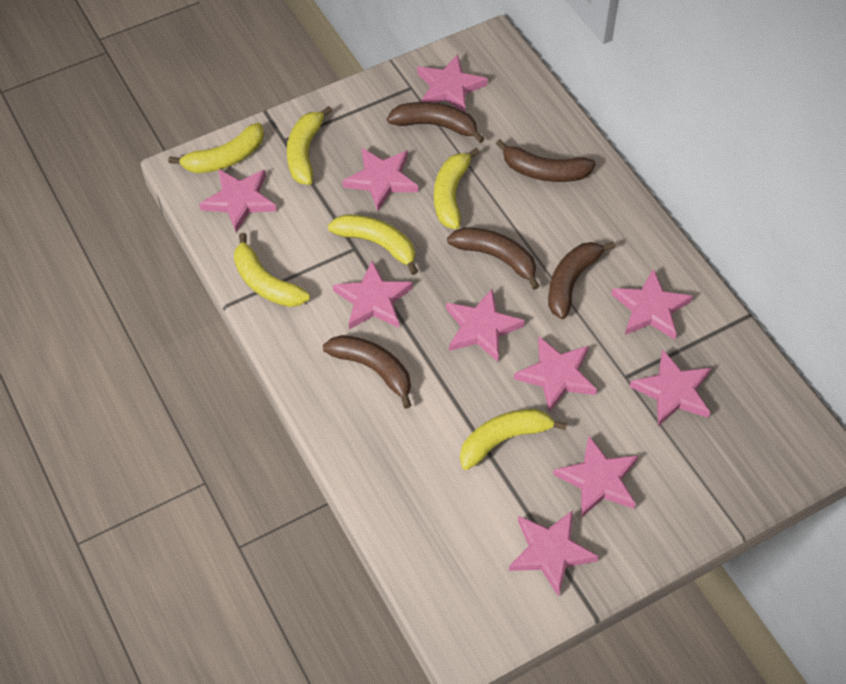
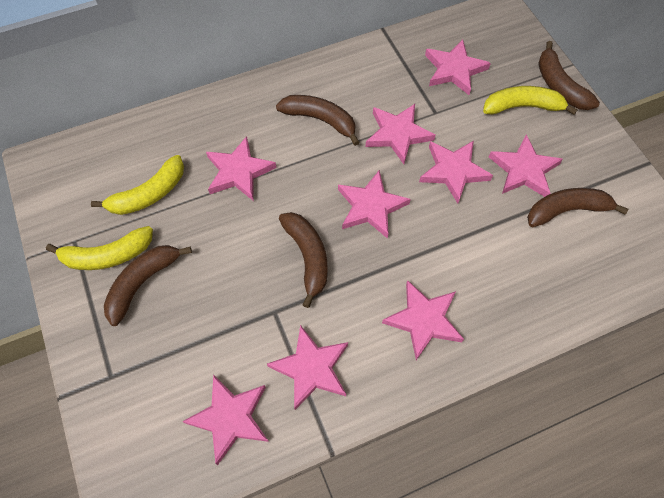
pink star: 10 -> 9
yellow banana: 6 -> 3

